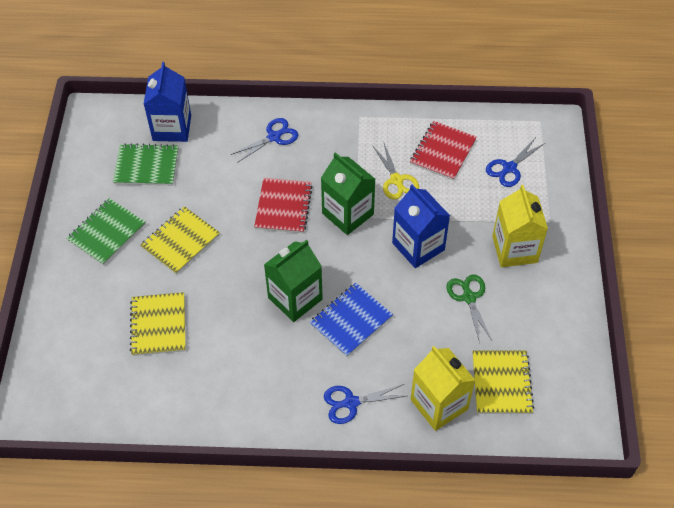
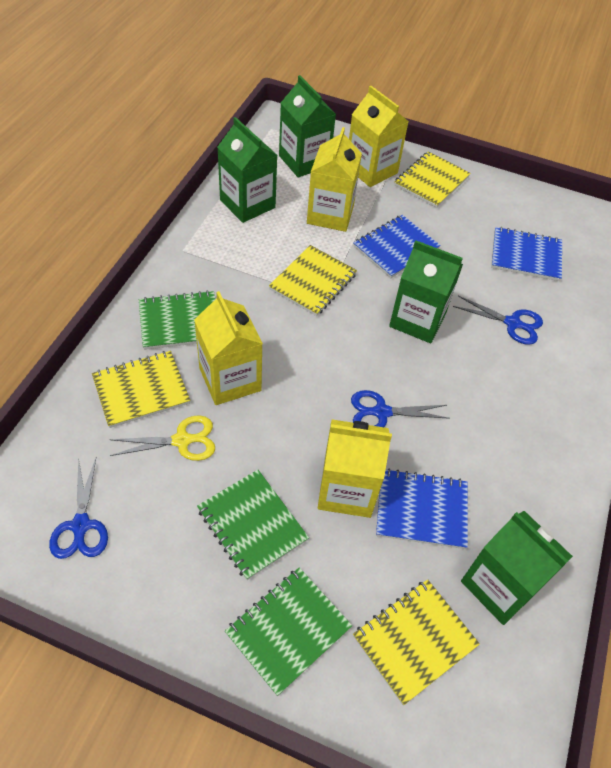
blue carton: 2 -> 0
blue notebook: 1 -> 3
green carton: 2 -> 4
green notebook: 2 -> 3
green scissors: 1 -> 0
red notebook: 2 -> 0
yellow carton: 2 -> 4
yellow notebook: 3 -> 4

